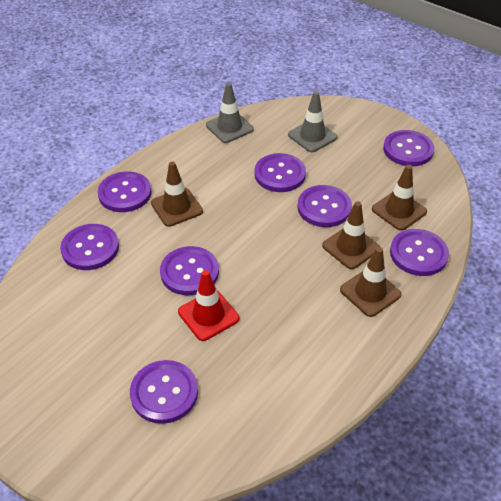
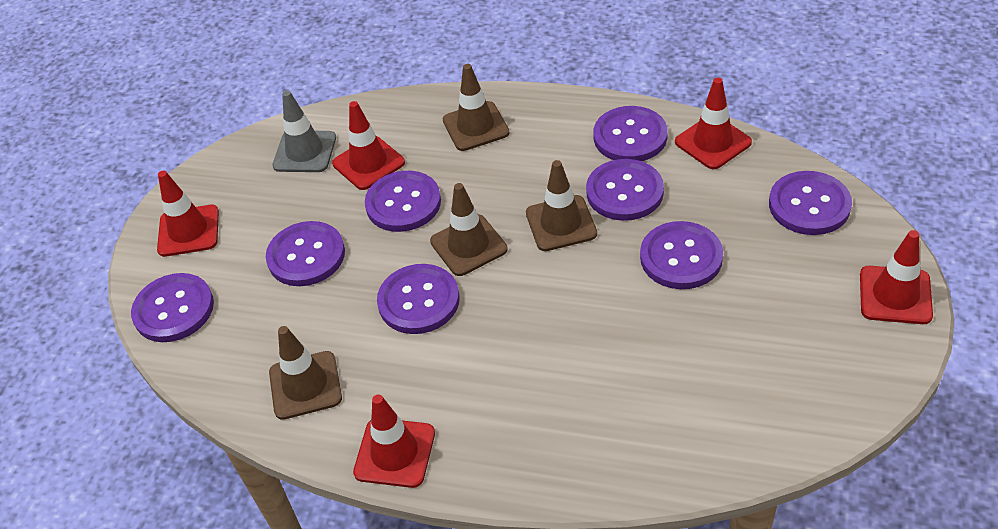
grey traffic cone: 2 -> 1
red traffic cone: 1 -> 5

